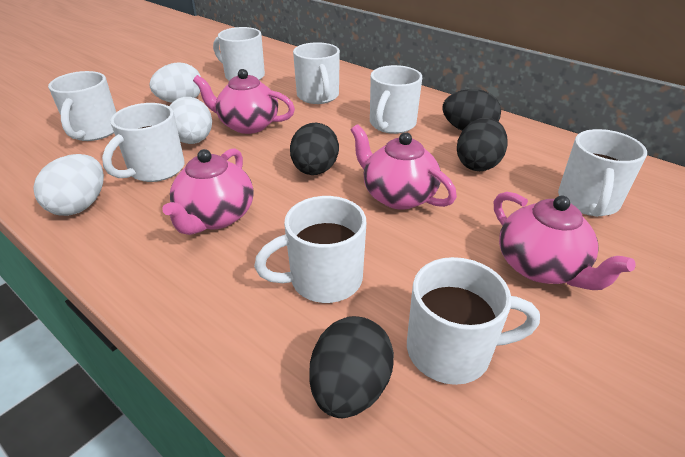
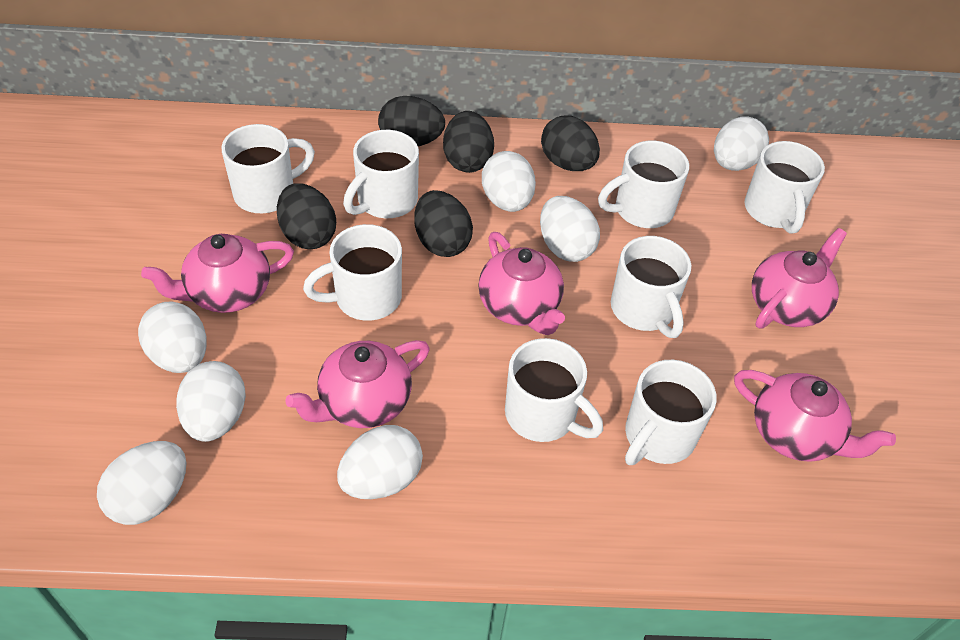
black egg: 4 -> 5
pink teapot: 4 -> 5
white egg: 3 -> 7

